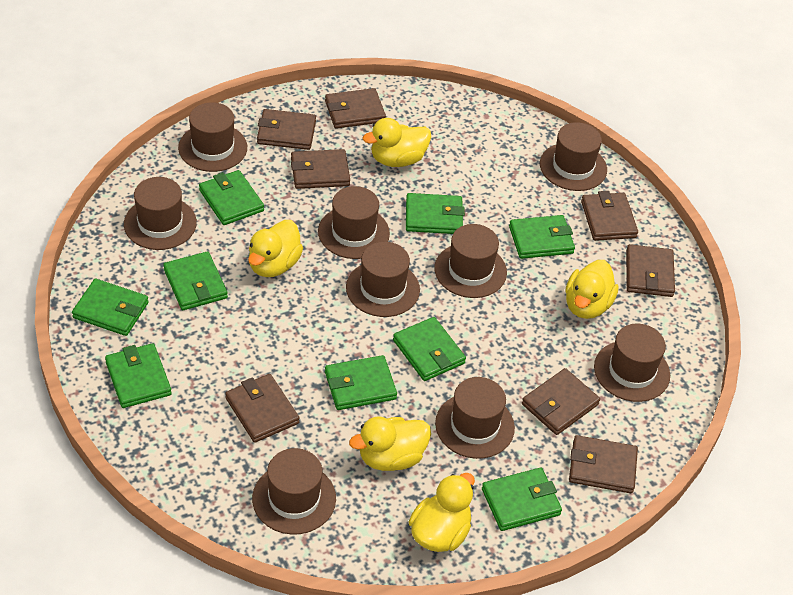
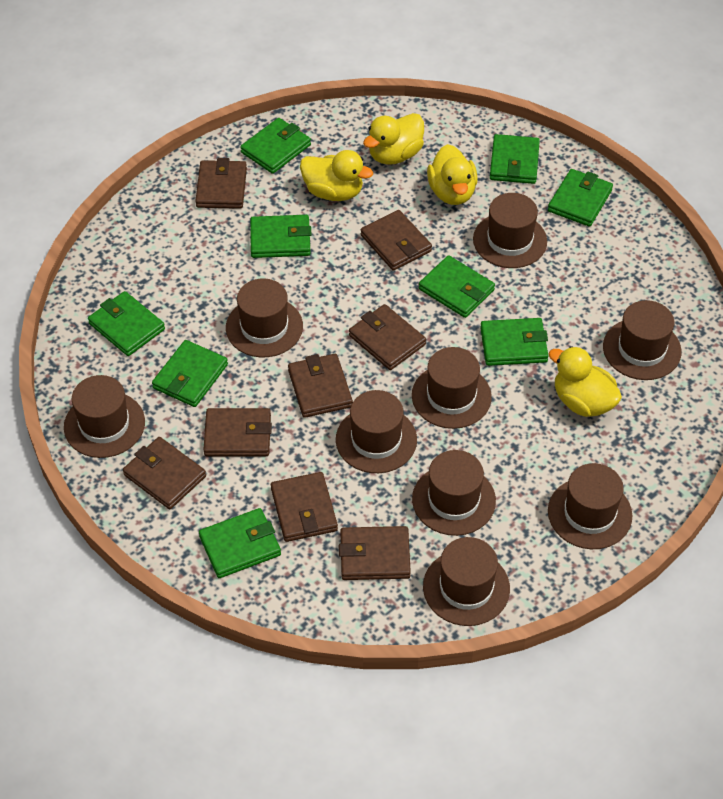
yellow duck: 5 -> 4

